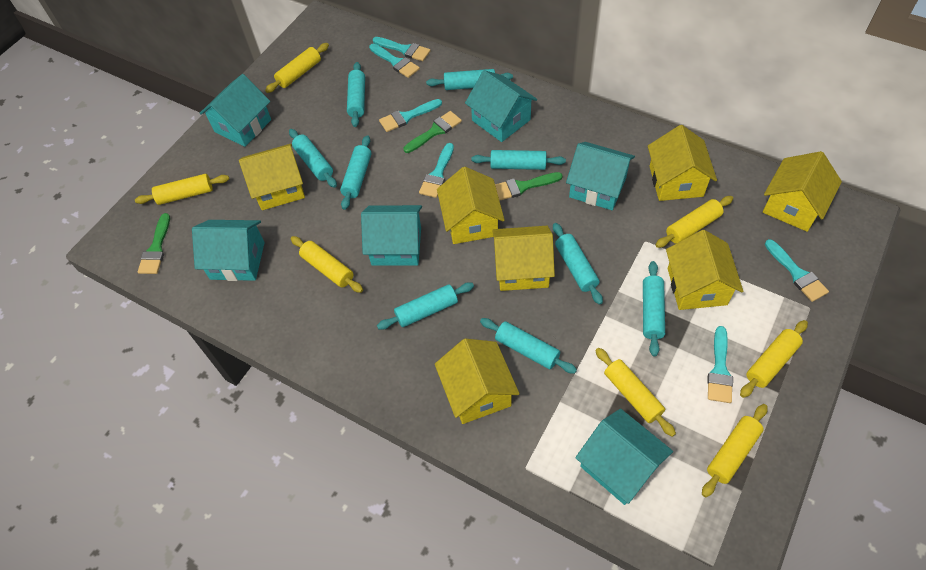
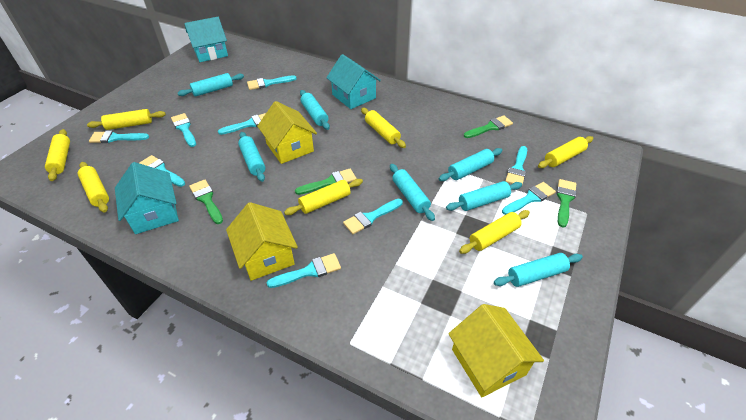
green brush: 3 -> 4
turquoise brush: 6 -> 9
turquoise house: 6 -> 3
turquoise rolling pin: 9 -> 7
yellow house: 7 -> 3

